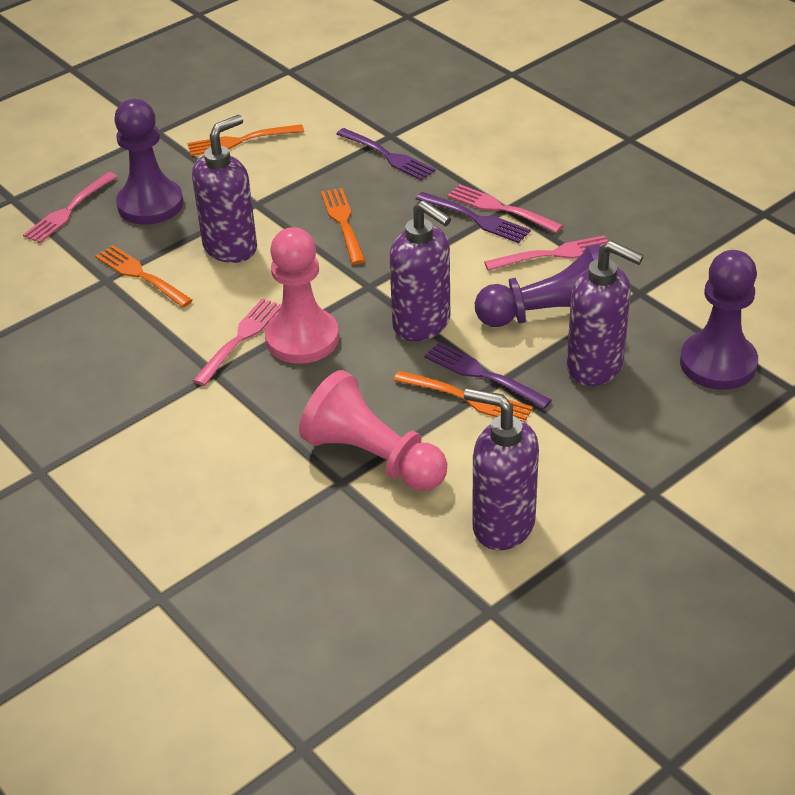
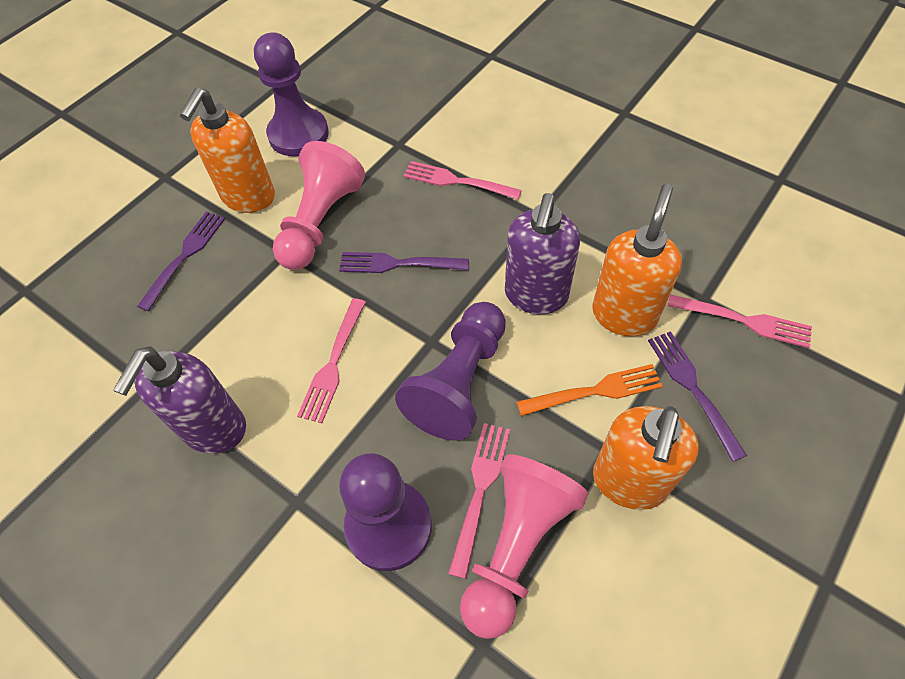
orange fork: 4 -> 1
orange soap dispenser: 0 -> 3
purple soap dispenser: 4 -> 2

